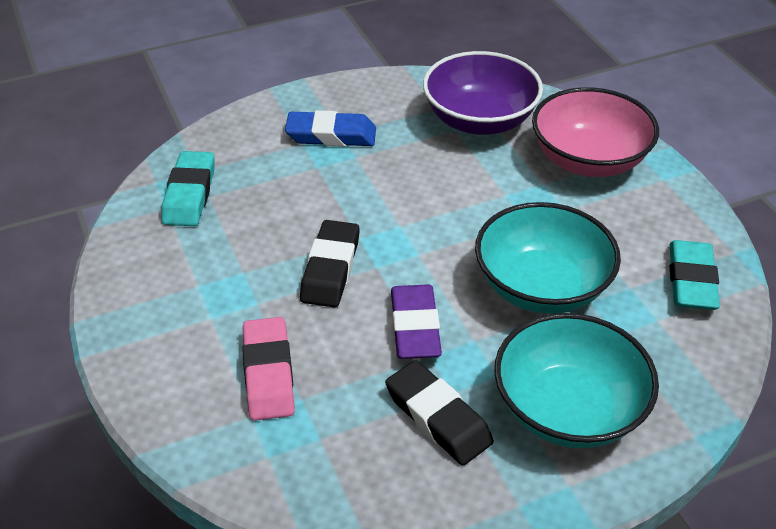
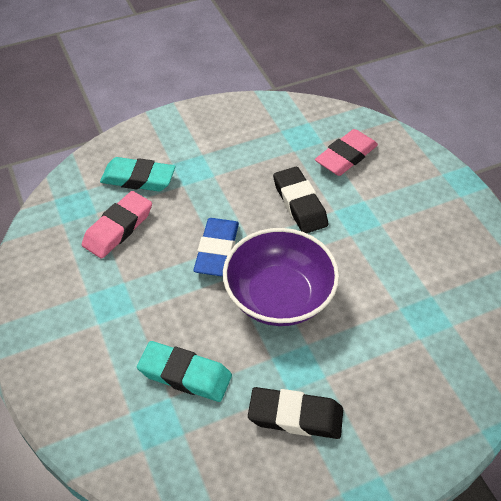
pink bowl: 1 -> 0
pink eraser: 1 -> 2
purple eraser: 1 -> 0
turquoise bowl: 2 -> 0

